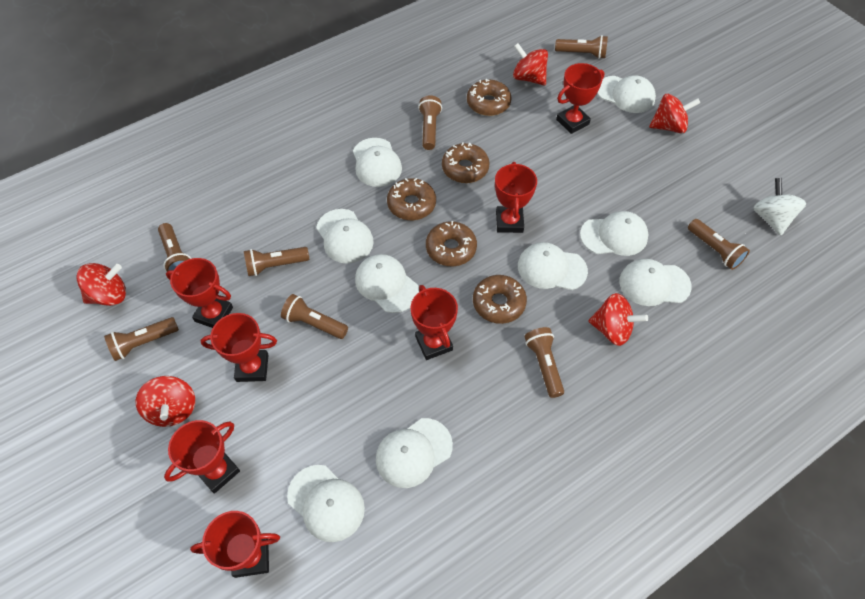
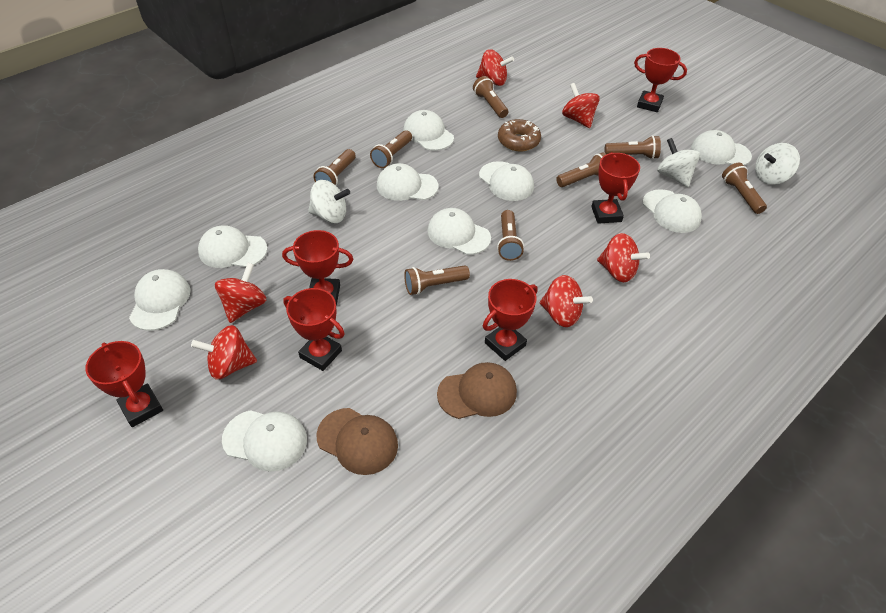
brown cap: 0 -> 2
brown donut: 5 -> 1
red spinning top: 5 -> 6
red trophy: 7 -> 6
white spinning top: 1 -> 3

